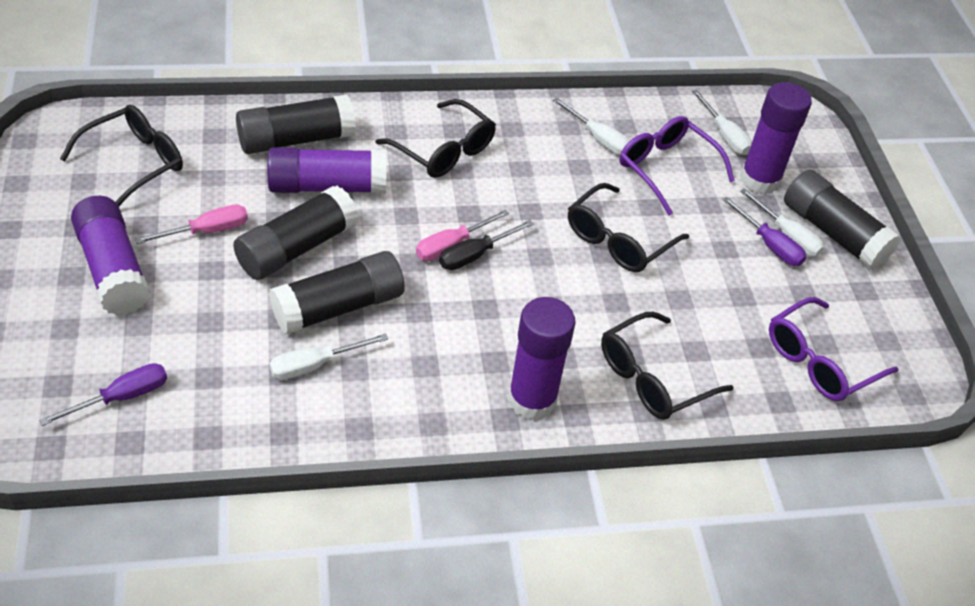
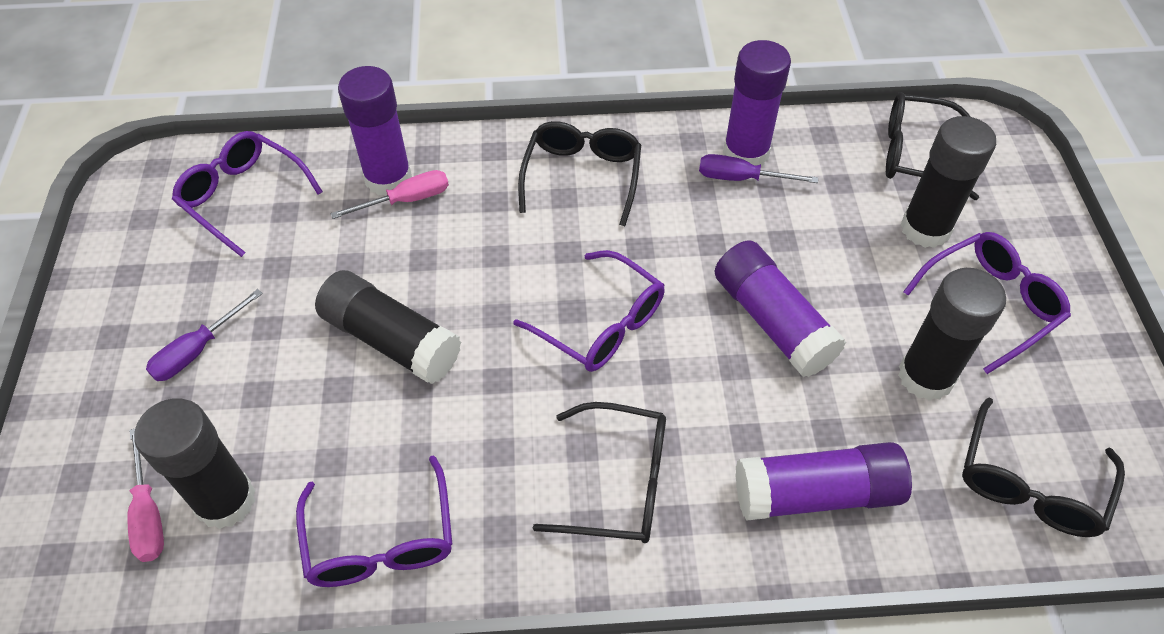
black screwdriver: 1 -> 0
purple glasses: 2 -> 4
white screwdriver: 4 -> 0

